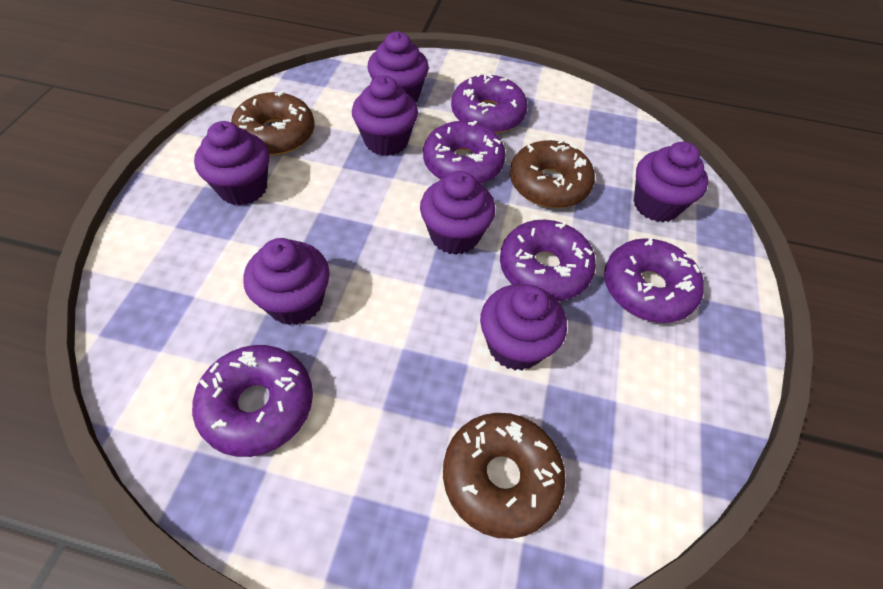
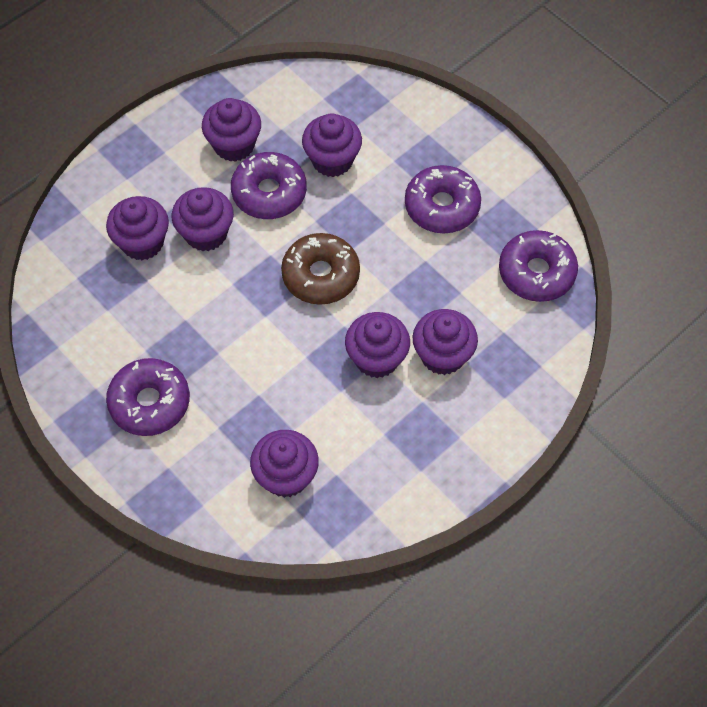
brown donut: 3 -> 1
purple donut: 5 -> 4

